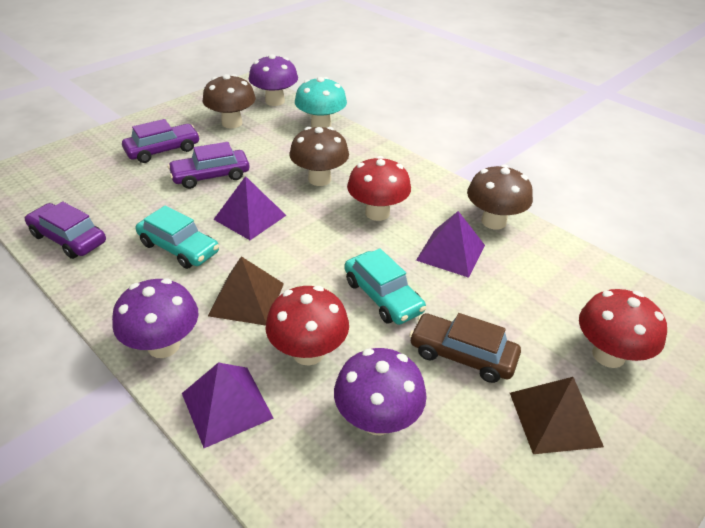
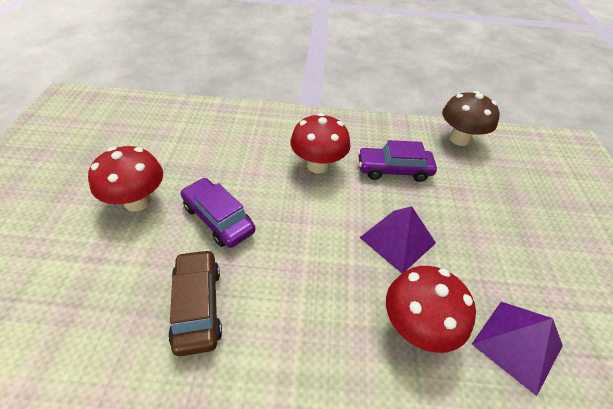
brown mushroom: 3 -> 1
brown pyramid: 2 -> 0
purple car: 3 -> 2
purple mushroom: 3 -> 0
purple pyramid: 3 -> 2
turquoise car: 2 -> 0
turquoise mushroom: 1 -> 0

